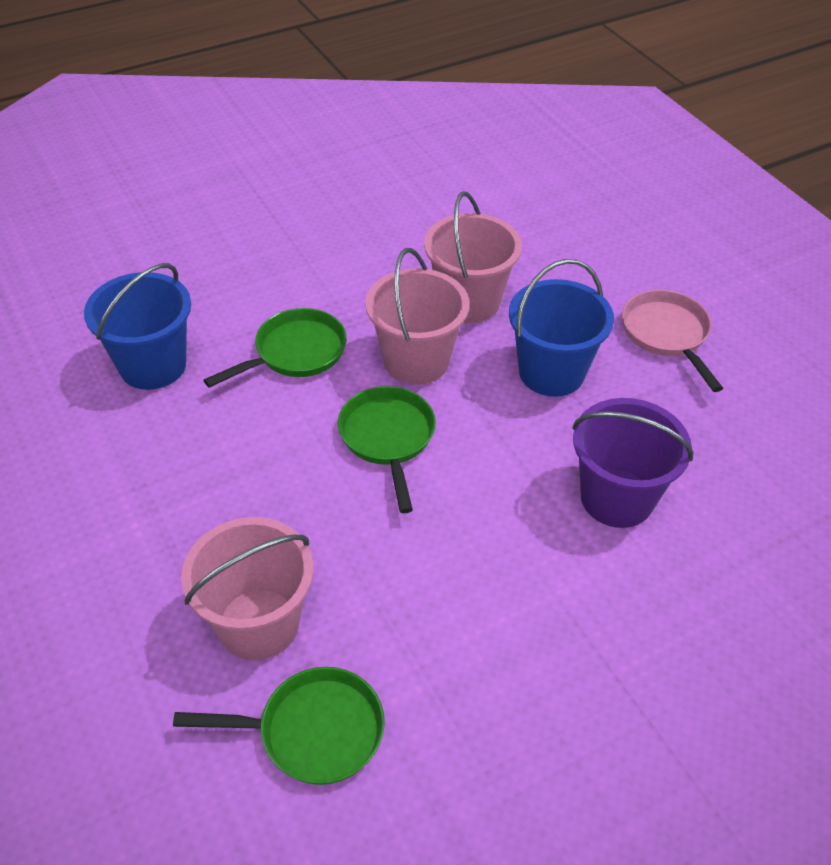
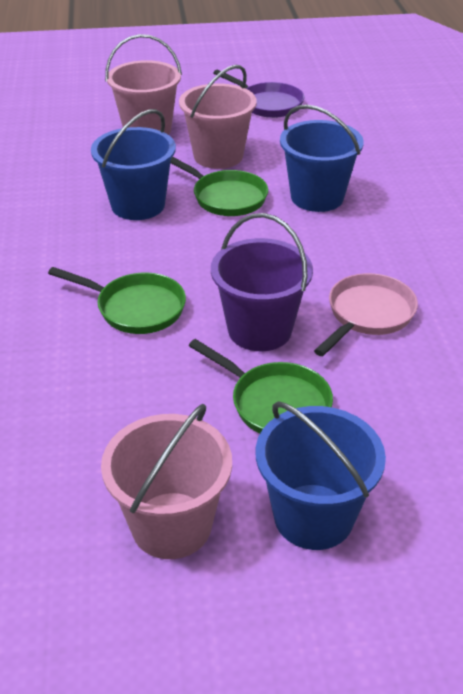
blue bucket: 2 -> 3
purple pan: 0 -> 1

